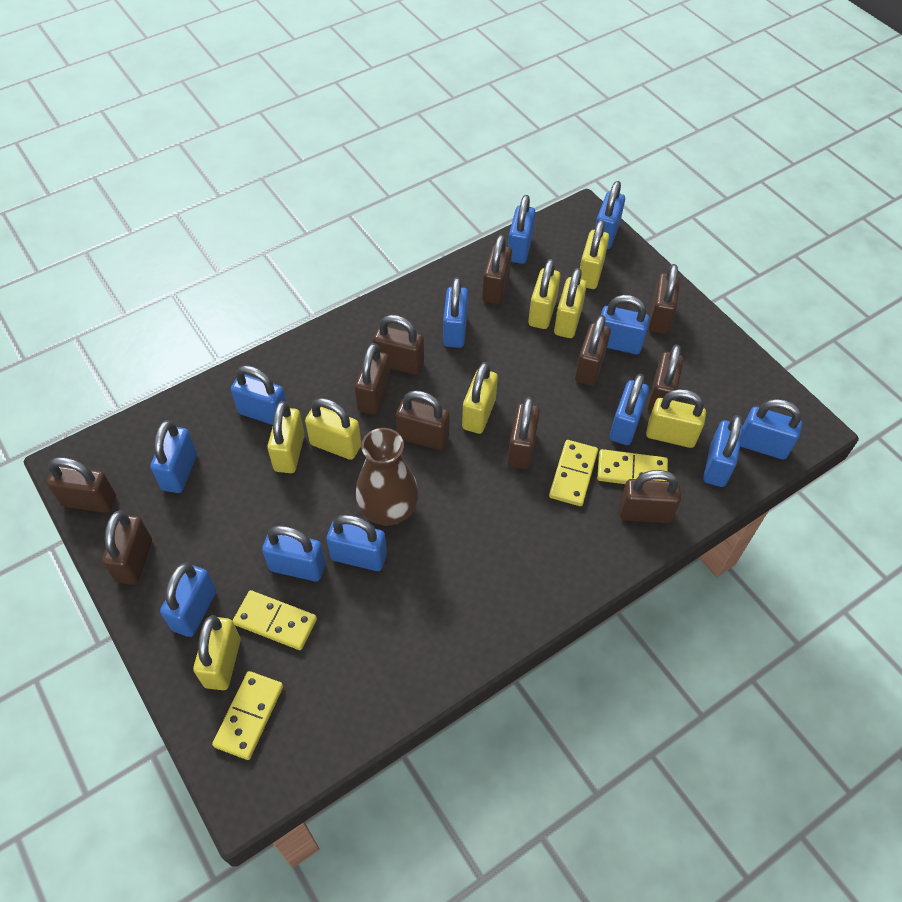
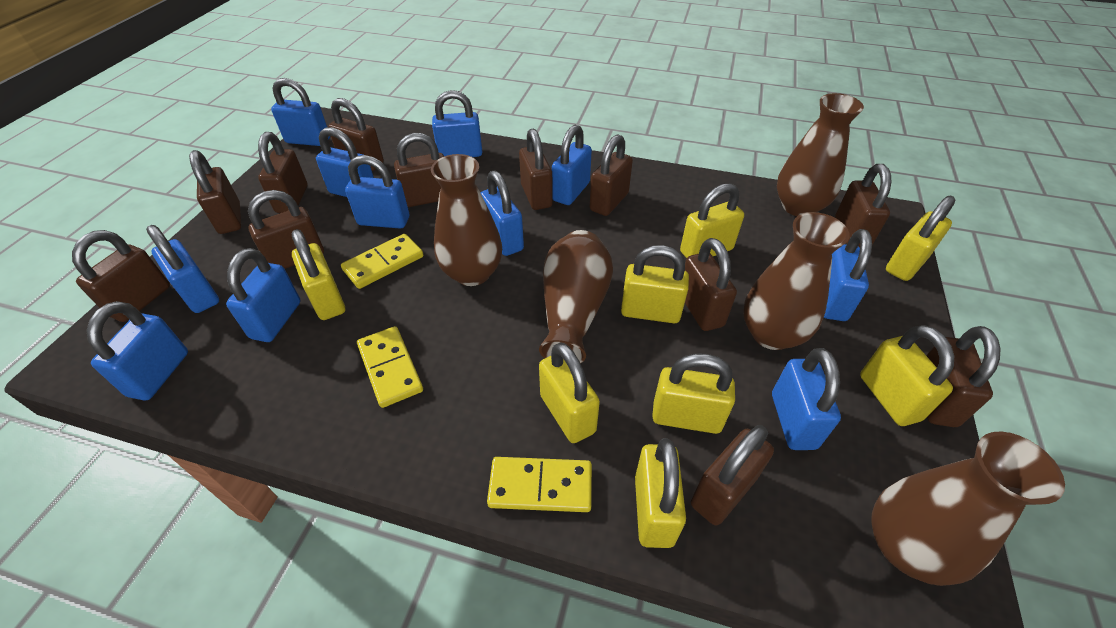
blue padlock: 12 -> 11
brown padlock: 11 -> 12
brown vase: 1 -> 5
yellow domino: 4 -> 3

